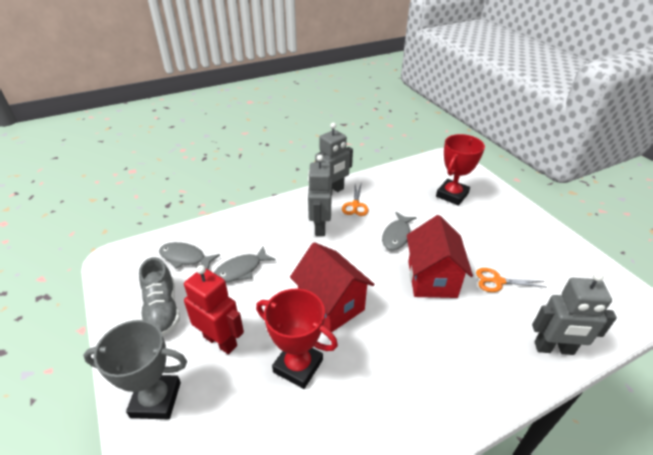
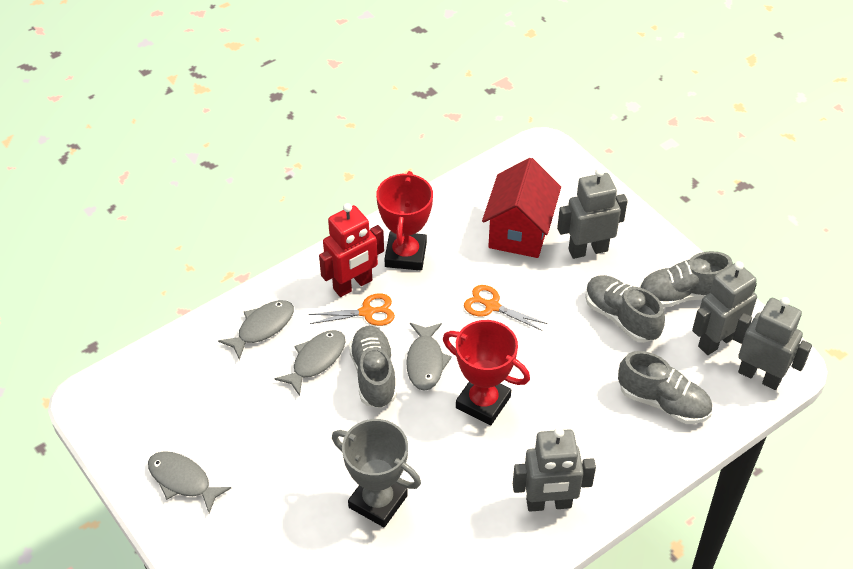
grey fish: 3 -> 4
grey robot: 3 -> 4
grey shoe: 1 -> 4
red house: 2 -> 1

